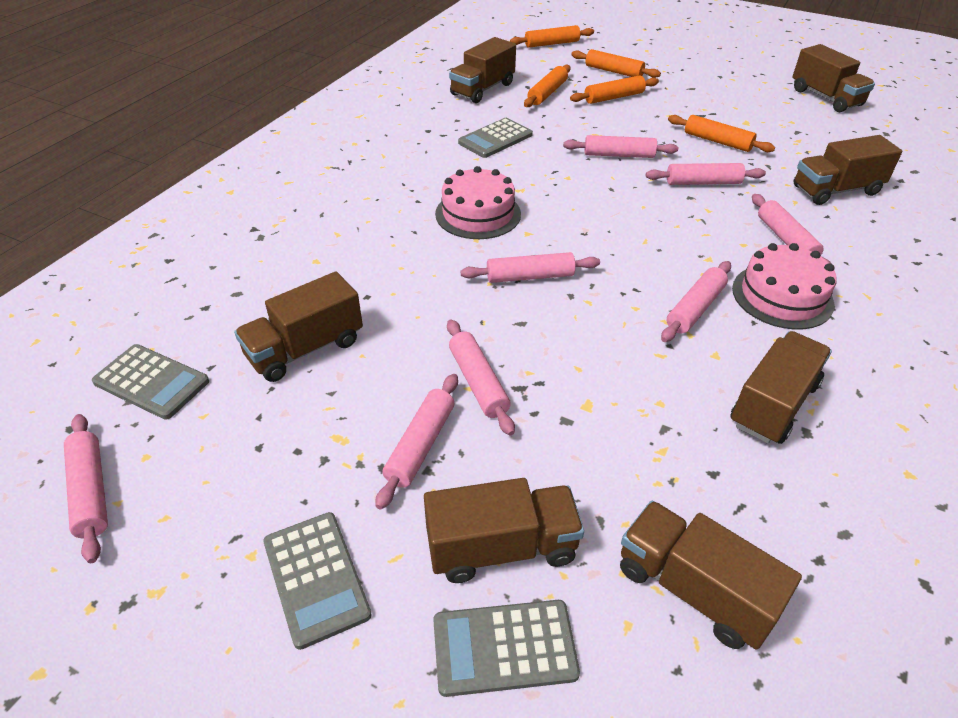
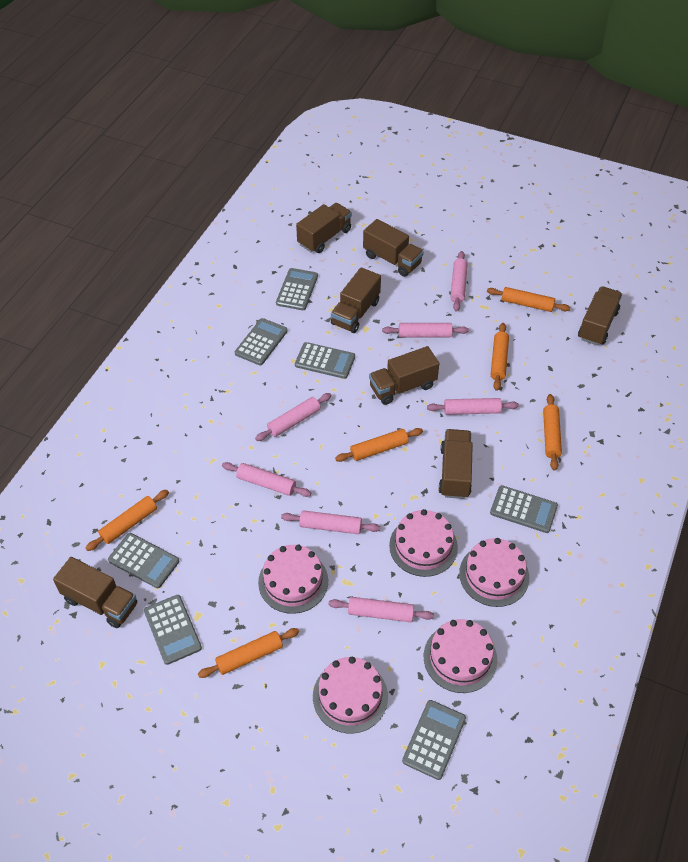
grey calculator: 4 -> 7
orange rolling pin: 5 -> 6
pink cake: 2 -> 5
pink rolling pin: 8 -> 7

